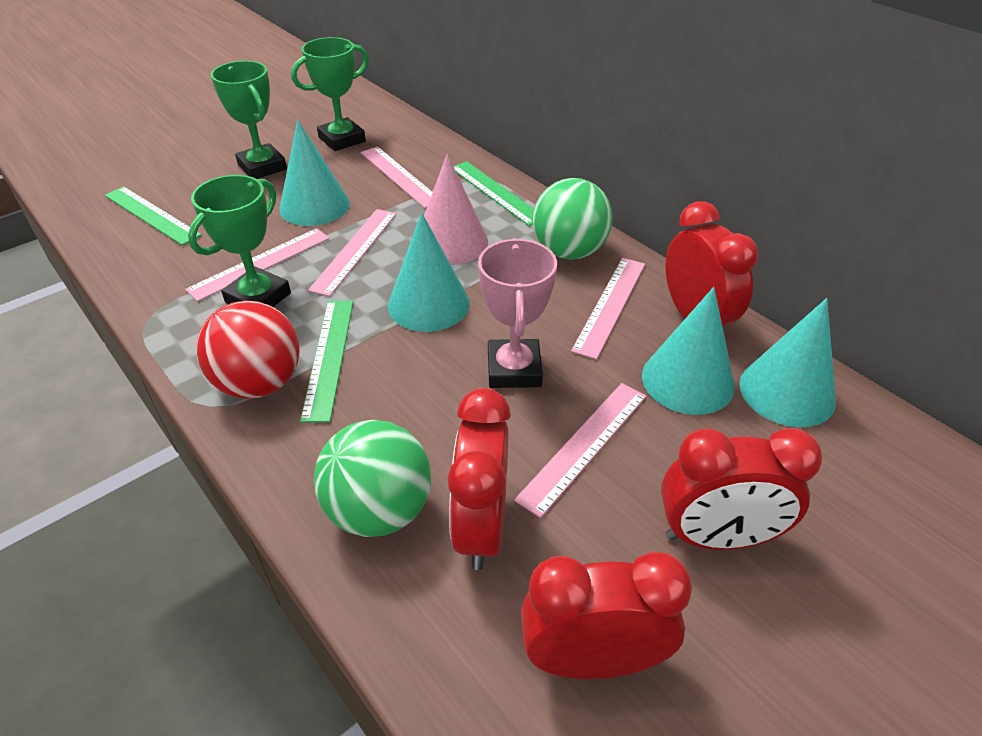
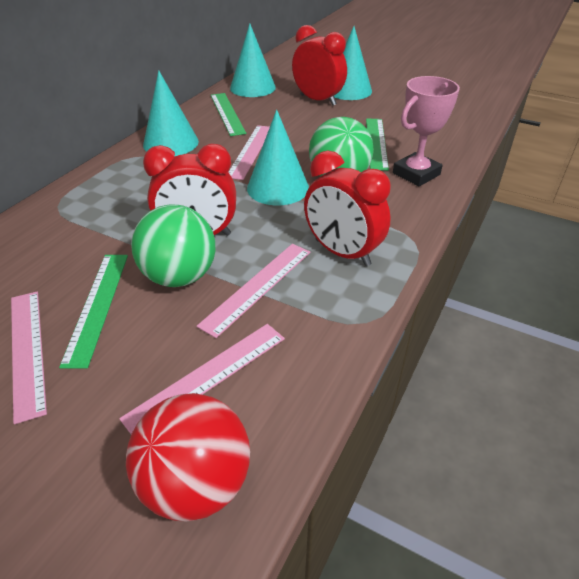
green trophy: 3 -> 0
pink cone: 1 -> 0
pink ruler: 5 -> 4
red clock: 4 -> 3

